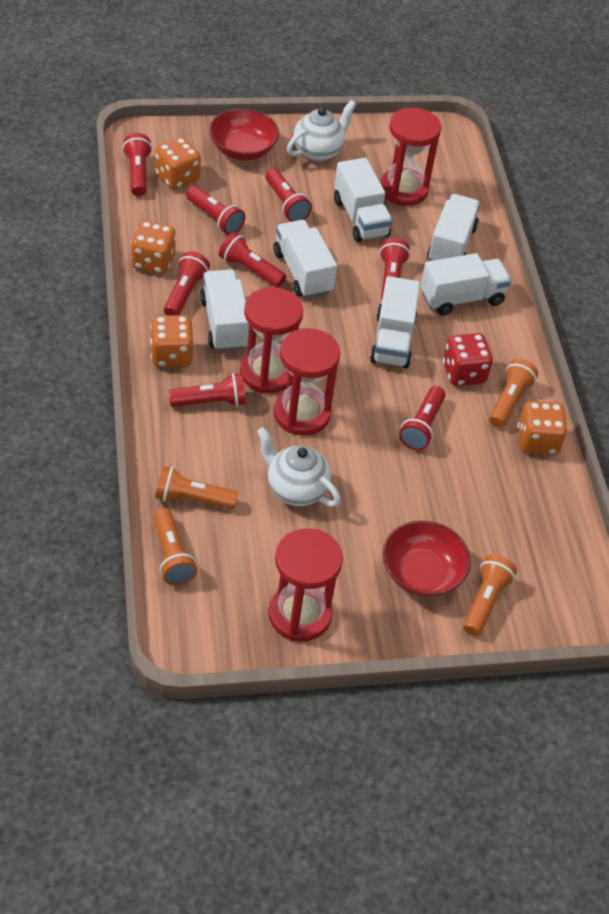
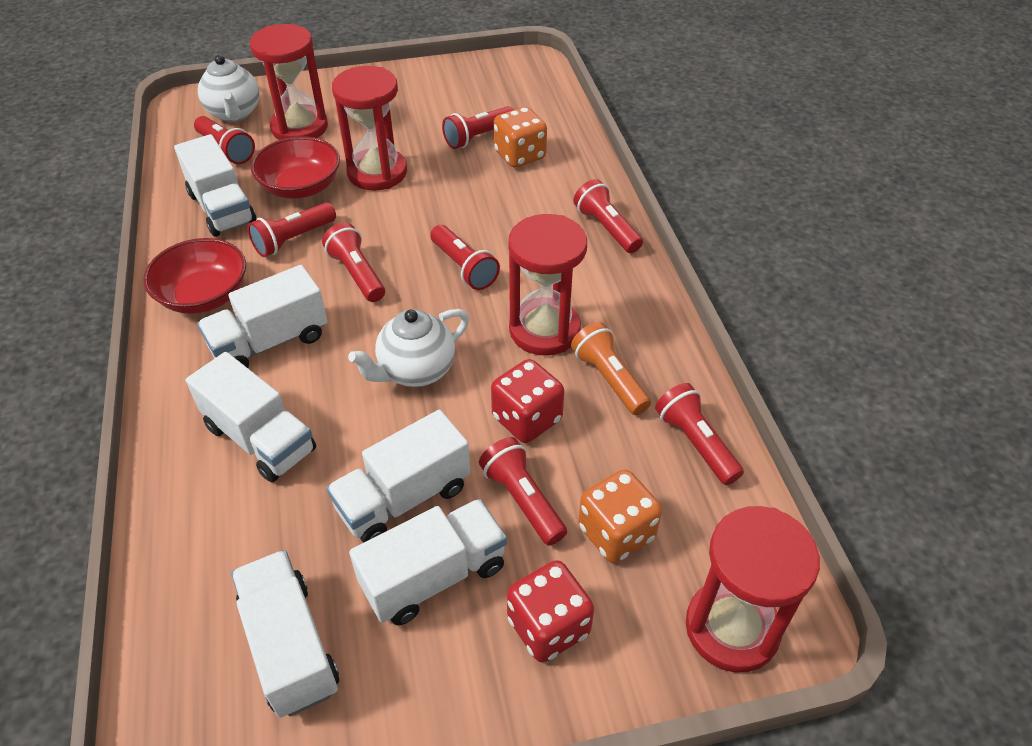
orange dice: 4 -> 2
orange flashlight: 4 -> 1
red dice: 1 -> 2

